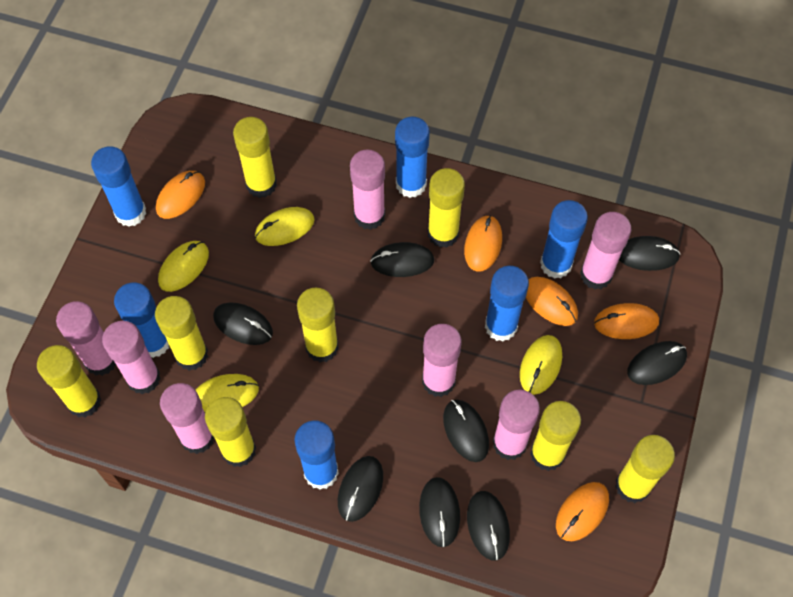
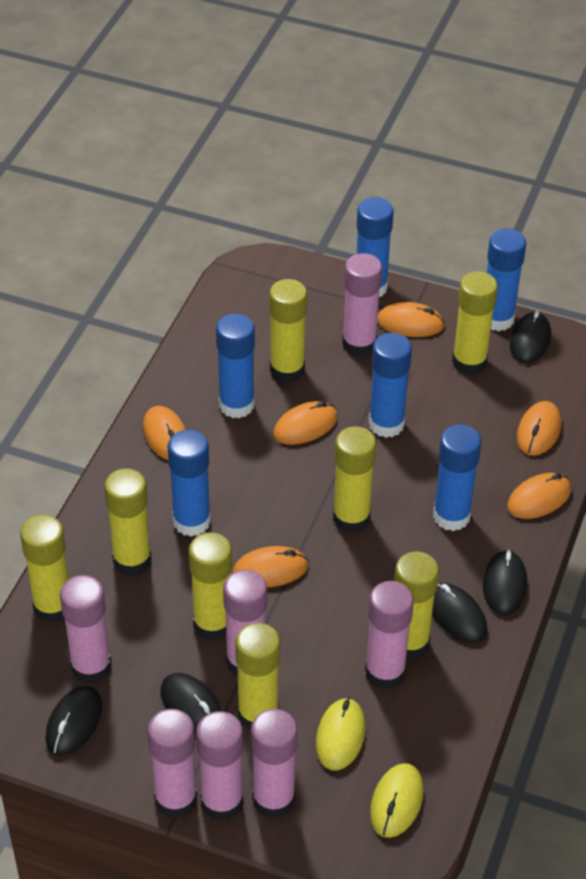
black mouse: 8 -> 5
orange mouse: 5 -> 6
yellow mouse: 4 -> 2

